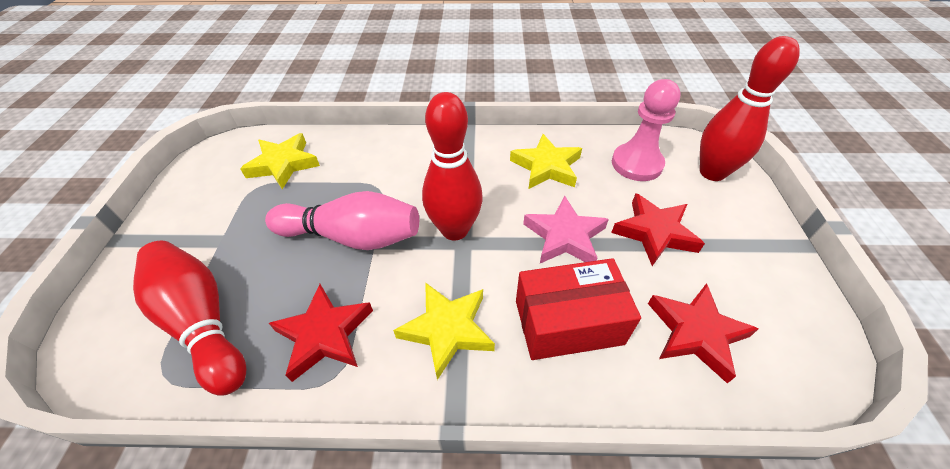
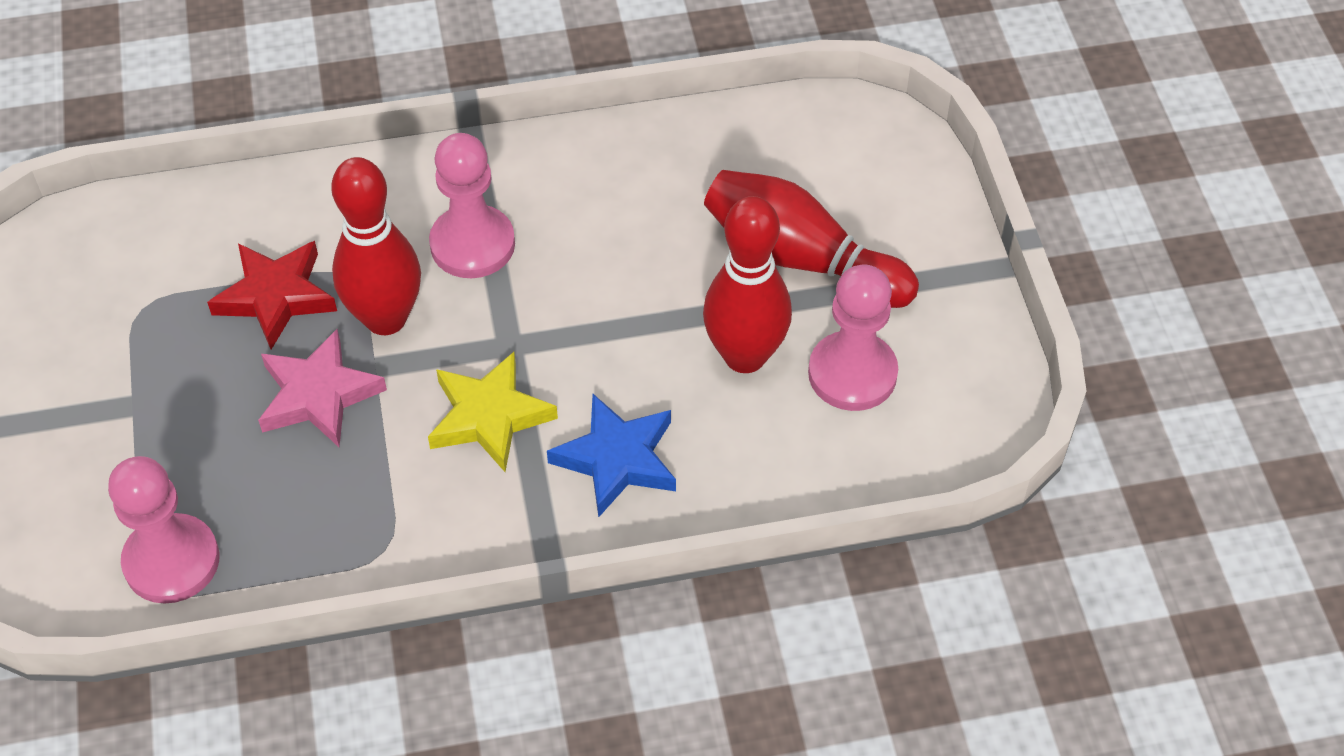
blue star: 0 -> 1
pink bowling pin: 1 -> 0
pink pawn: 1 -> 3
red box: 1 -> 0
red star: 3 -> 1
yellow star: 3 -> 1

